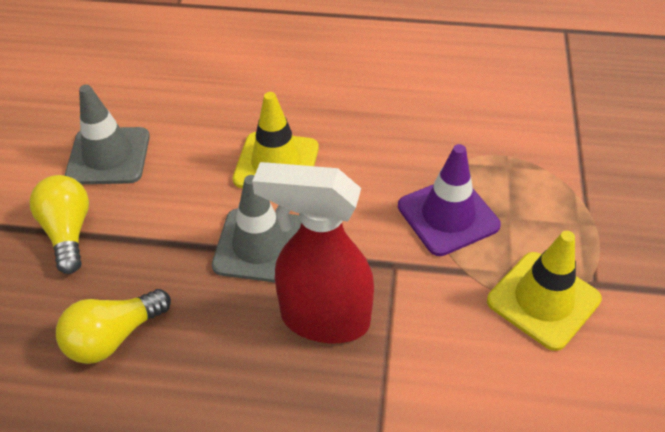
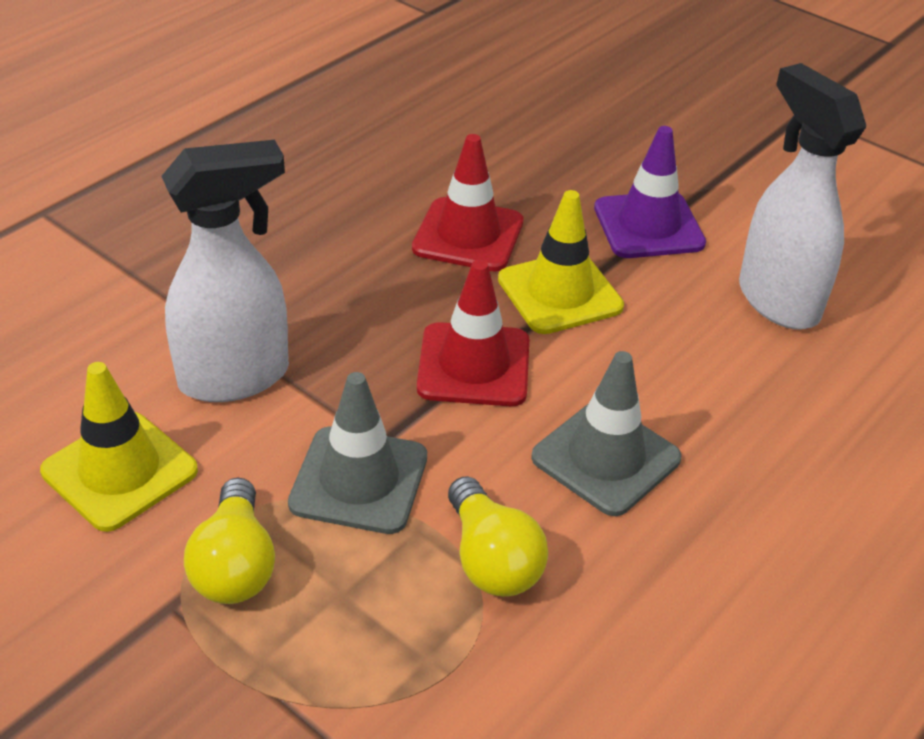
red spray bottle: 1 -> 0
red traffic cone: 0 -> 2
white spray bottle: 0 -> 2

